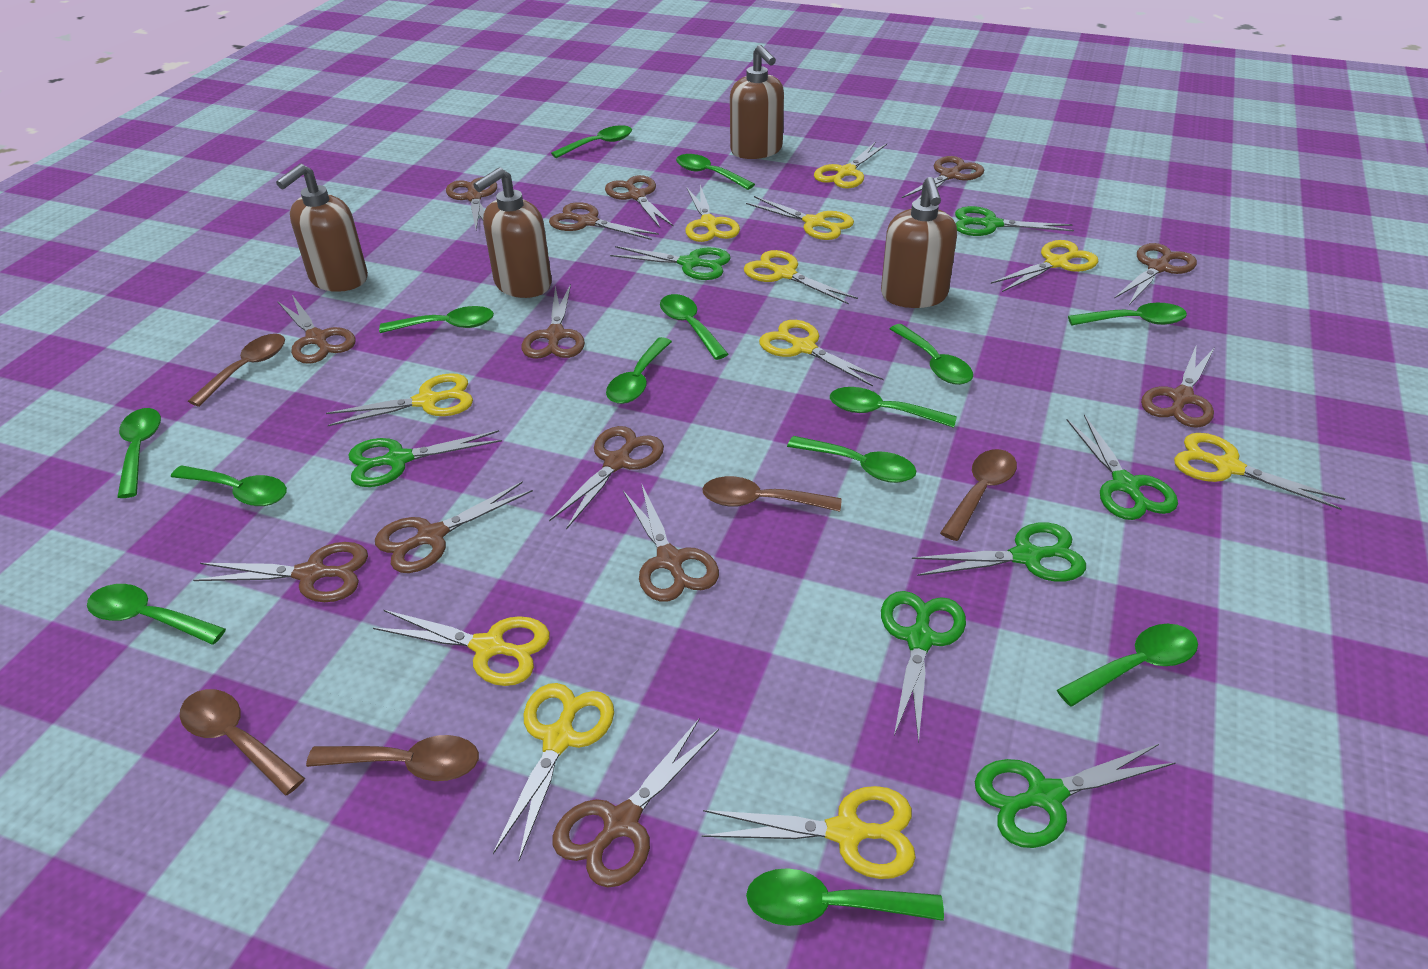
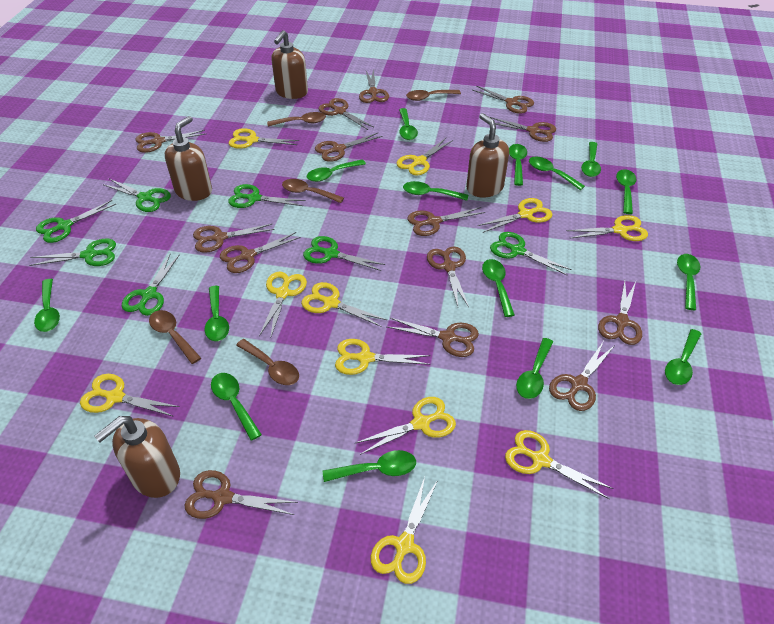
brown scissors: 13 -> 14
green spoon: 14 -> 15

